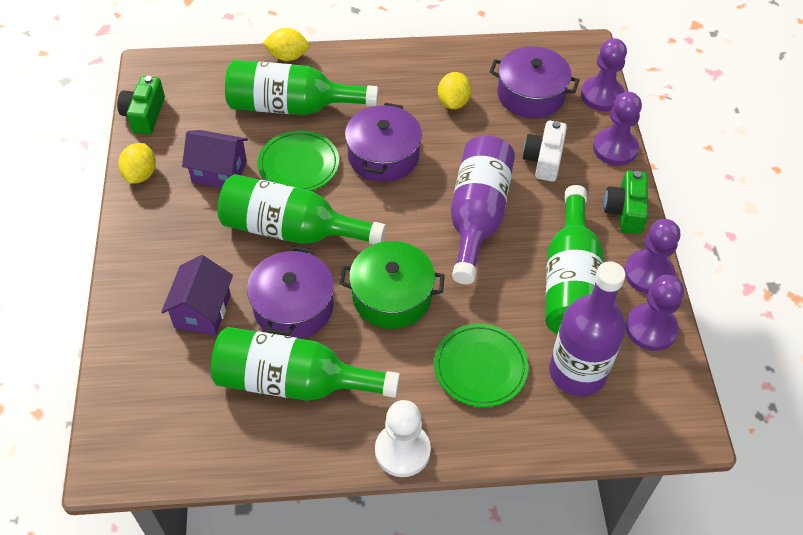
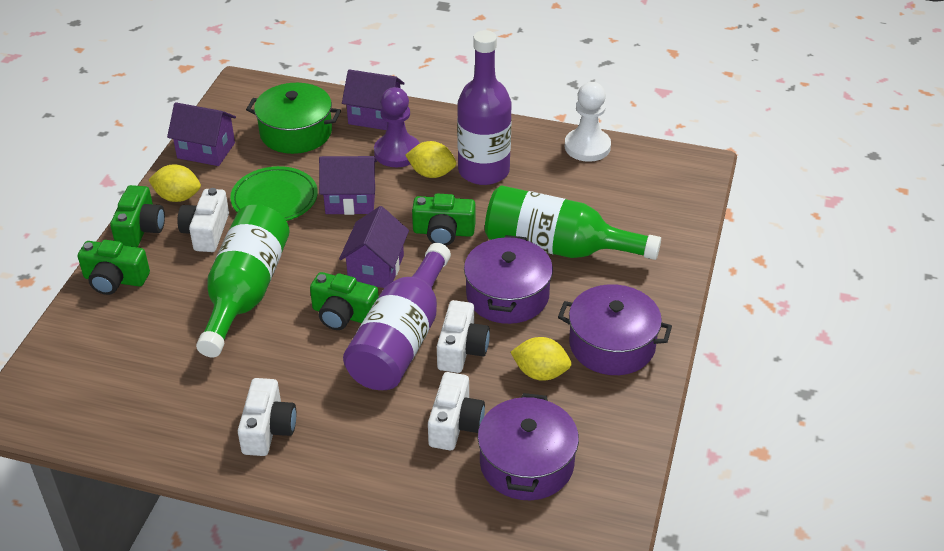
green bottle: 4 -> 2
green camera: 2 -> 4
green plate: 2 -> 1
purple house: 2 -> 4
purple pawn: 4 -> 1
white camera: 1 -> 4

